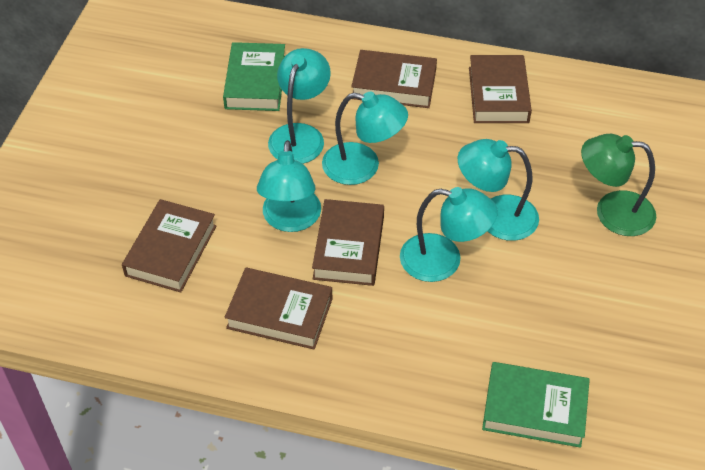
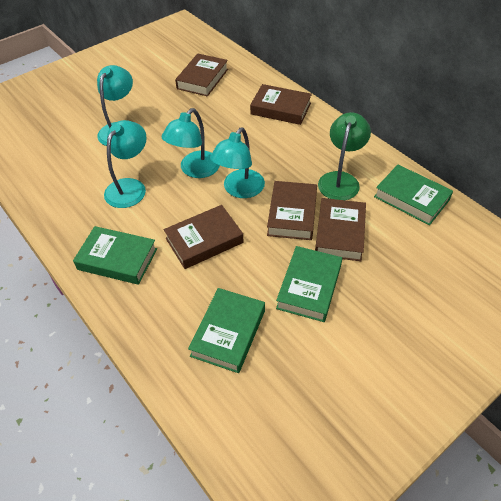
green book: 2 -> 4
turquoise lamp: 5 -> 4

